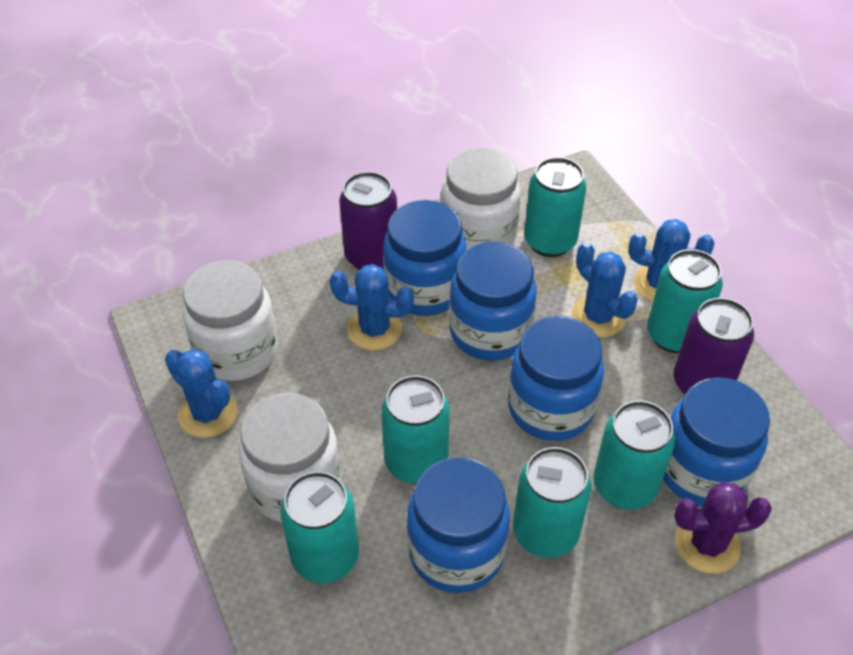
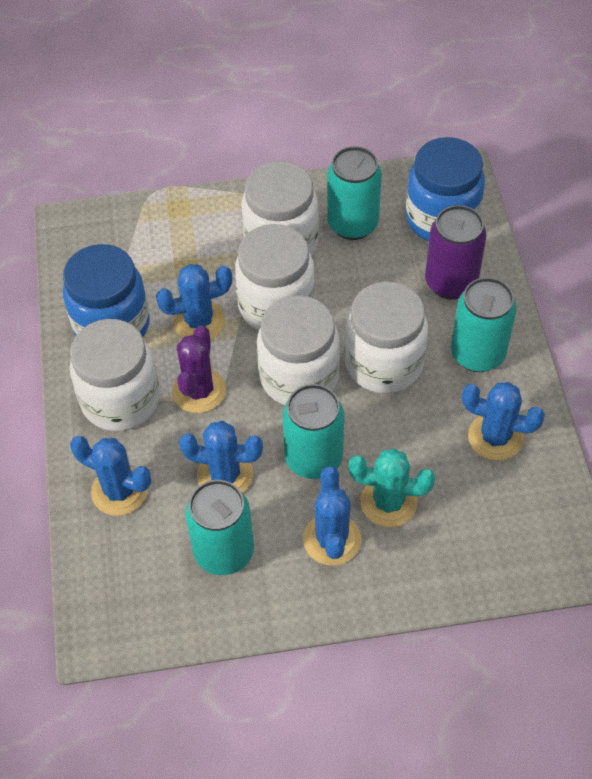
blue cactus: 4 -> 5
blue jar: 5 -> 2
purple can: 2 -> 1
turquoise cactus: 0 -> 1
turquoise can: 6 -> 4
white jar: 3 -> 5

